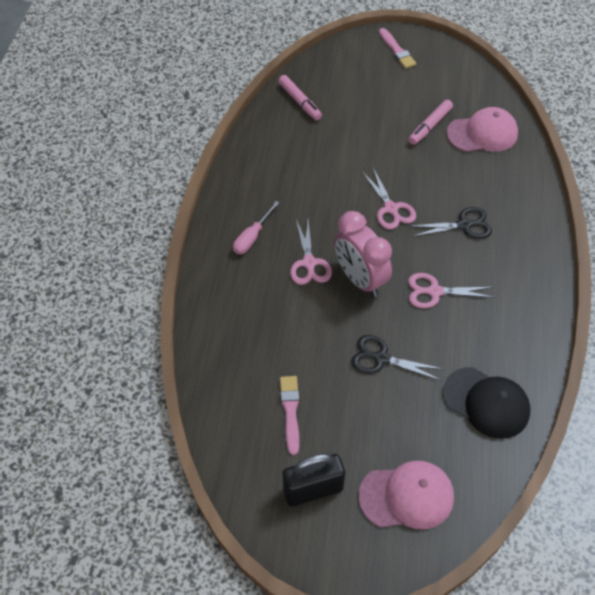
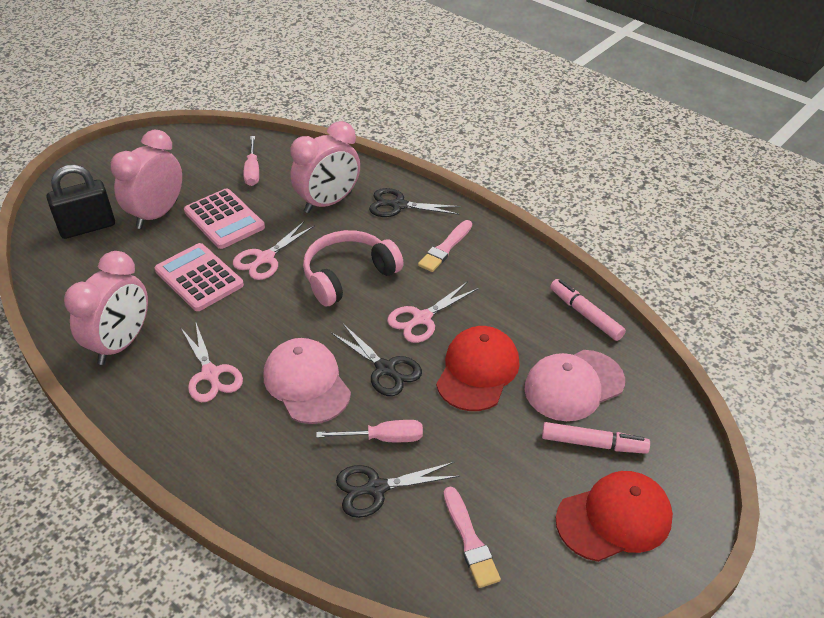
black cap: 1 -> 0
black scissors: 2 -> 3
pink calculator: 0 -> 2
pink clock: 1 -> 3
pink headphones: 0 -> 1
pink screwdriver: 1 -> 2
red cap: 0 -> 2

